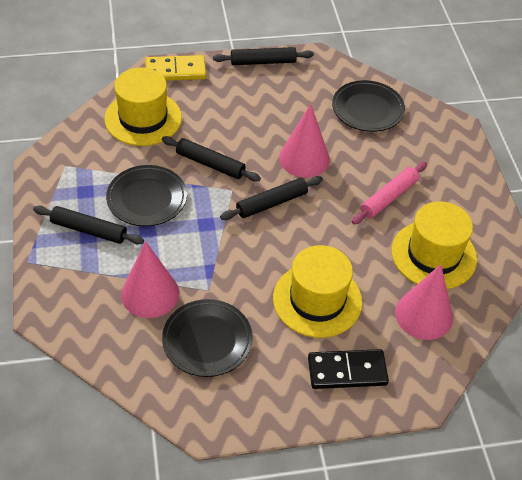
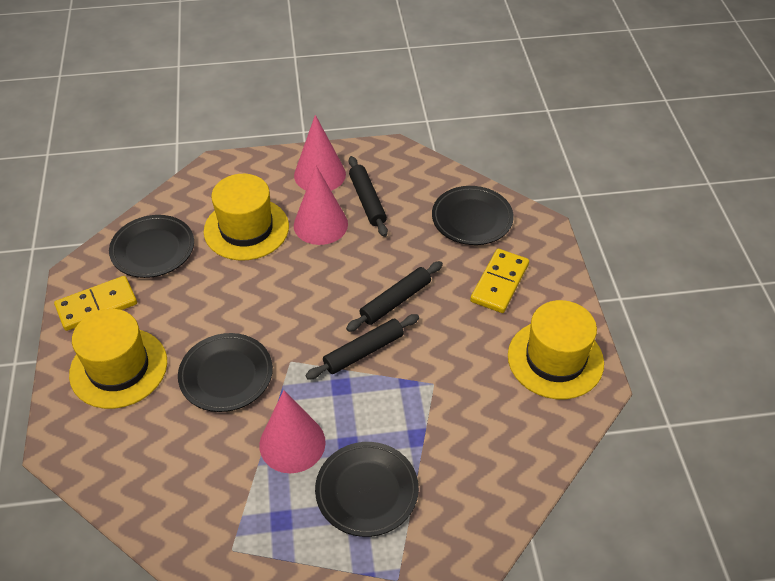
black domino: 1 -> 0
black plate: 3 -> 4
black rolling pin: 4 -> 3
pink rolling pin: 1 -> 0
yellow domino: 1 -> 2

